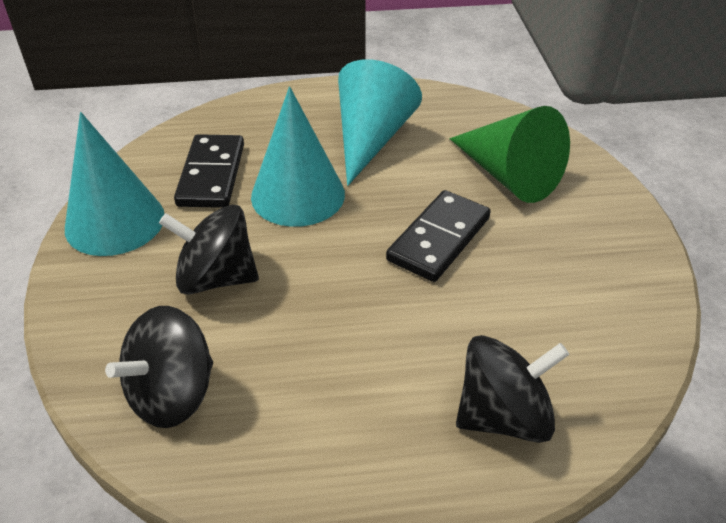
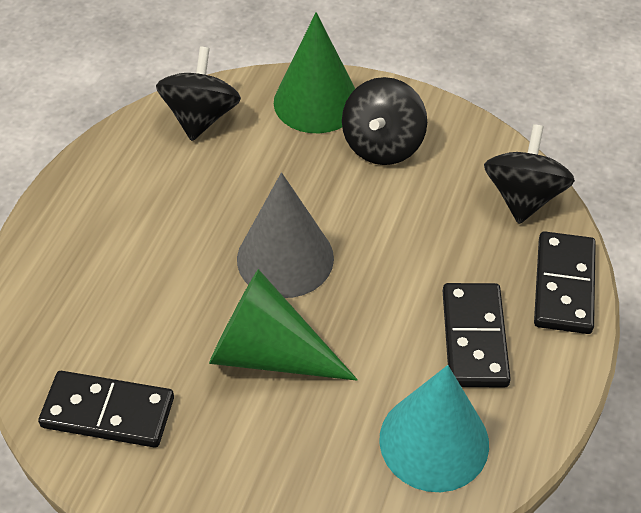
black domino: 2 -> 3
green cone: 1 -> 2
grey cone: 0 -> 1
turquoise cone: 3 -> 1

